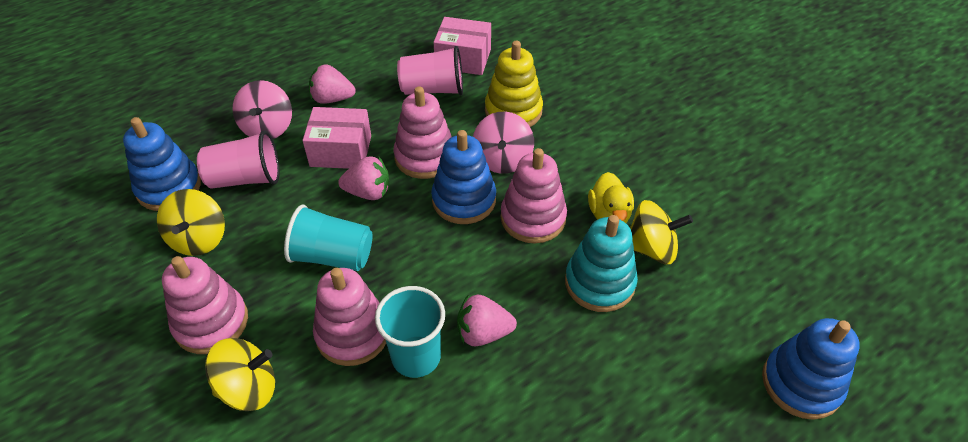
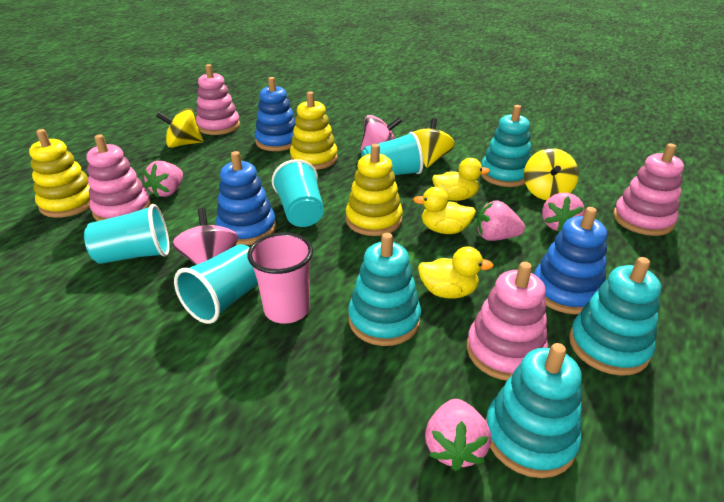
pink box: 2 -> 0
pink cup: 2 -> 1
pink strawberry: 3 -> 4
turquoise cup: 2 -> 4
turquoise stacking toy: 1 -> 4
yellow duck: 1 -> 3
yellow stacking toy: 1 -> 3

